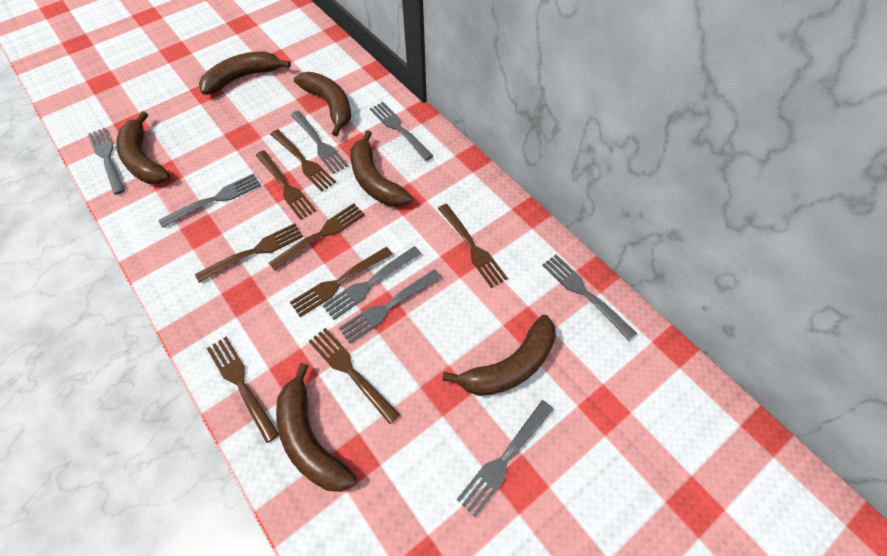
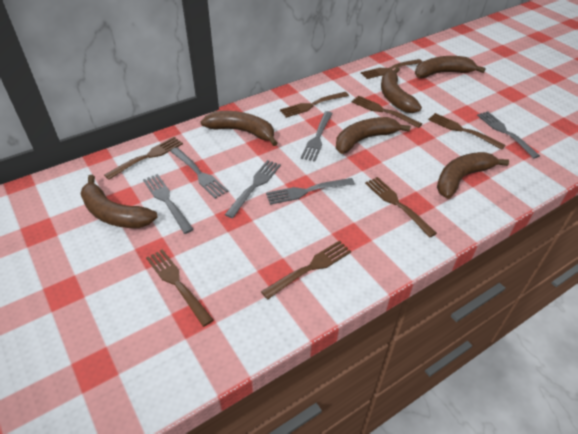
grey fork: 8 -> 6

